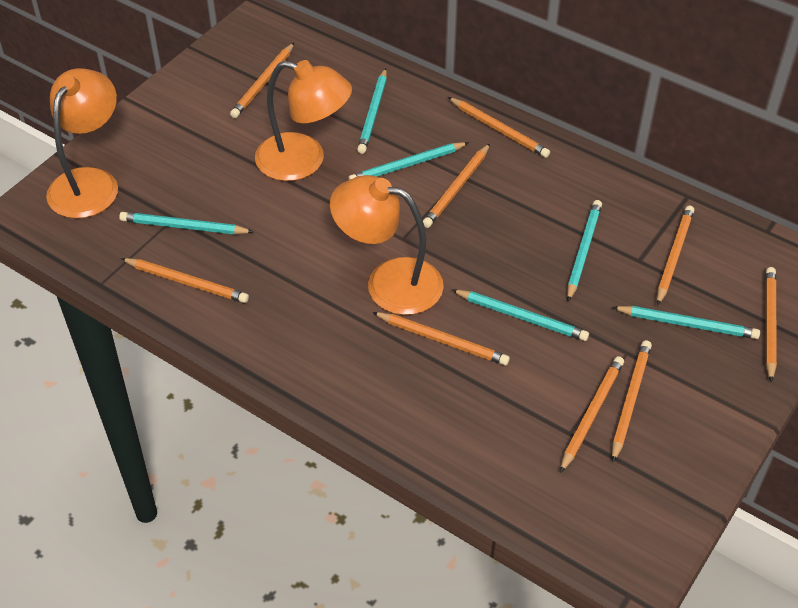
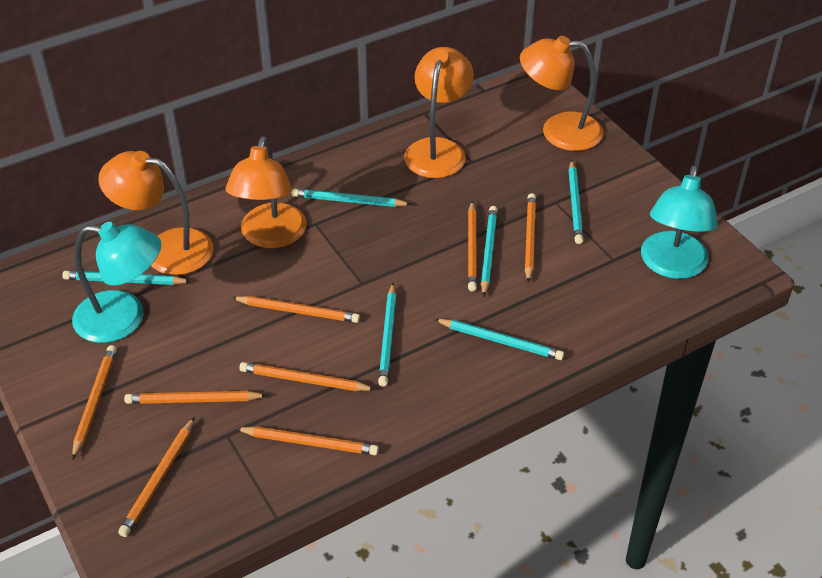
orange lamp: 3 -> 4
orange pencil: 9 -> 8
turquoise lamp: 0 -> 2

